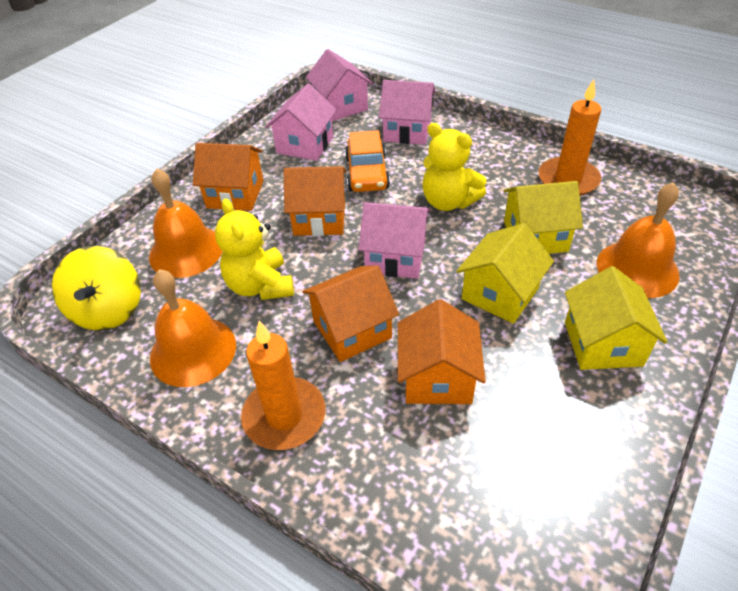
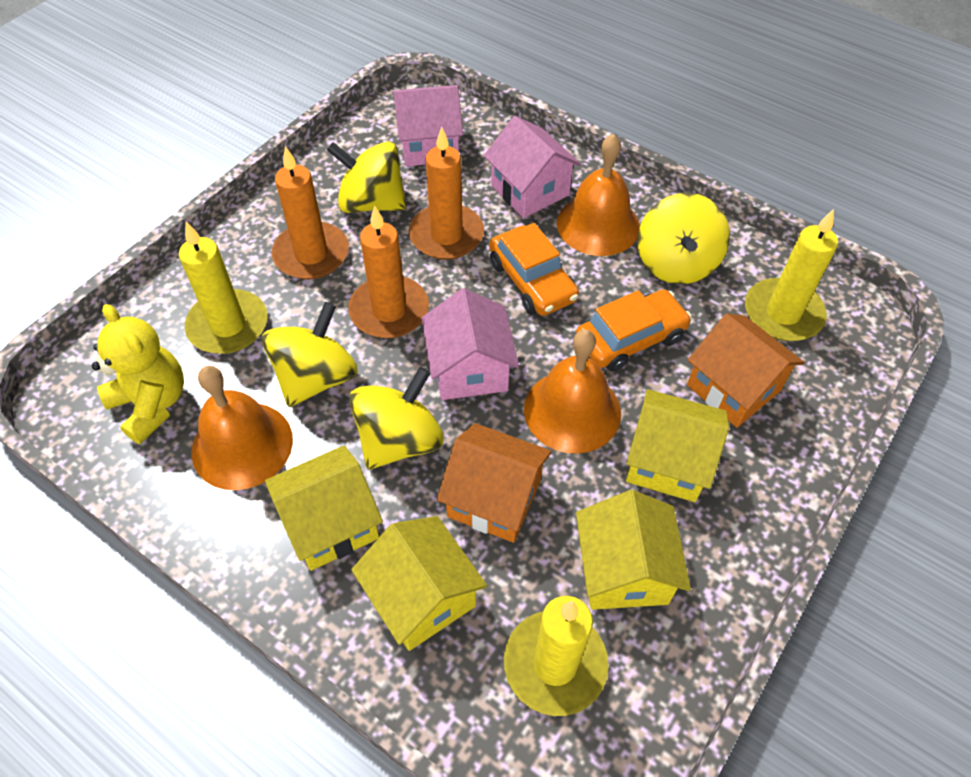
orange candle: 2 -> 3
orange car: 1 -> 2
orange house: 4 -> 2
pink house: 4 -> 3
yellow candle: 0 -> 3
yellow house: 3 -> 4
yellow spinning top: 1 -> 4
yellow teddy bear: 2 -> 1

